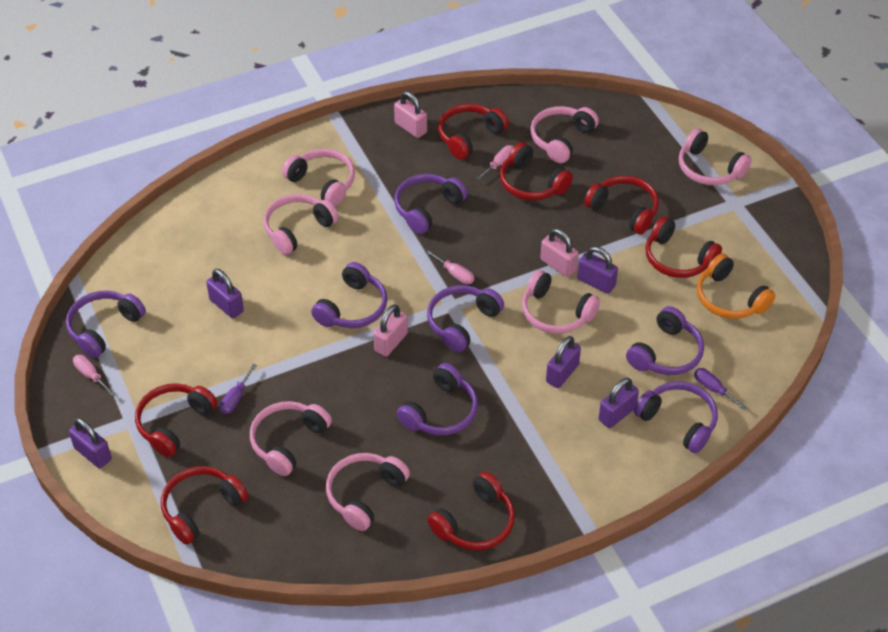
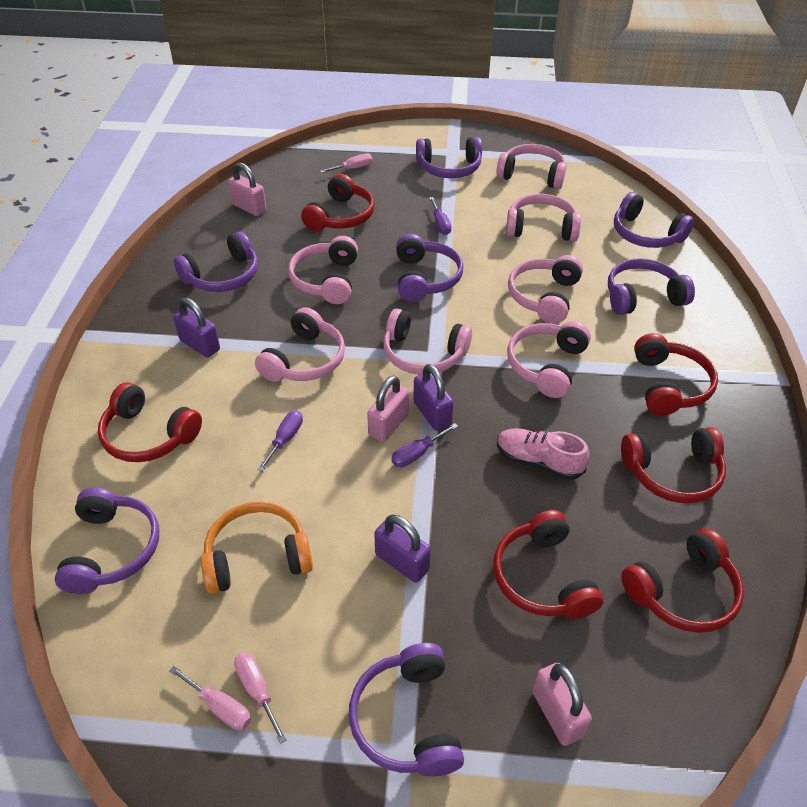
pink shoe: 0 -> 1
purple padlock: 5 -> 3
purple screwdriver: 2 -> 3
red headphones: 7 -> 6

